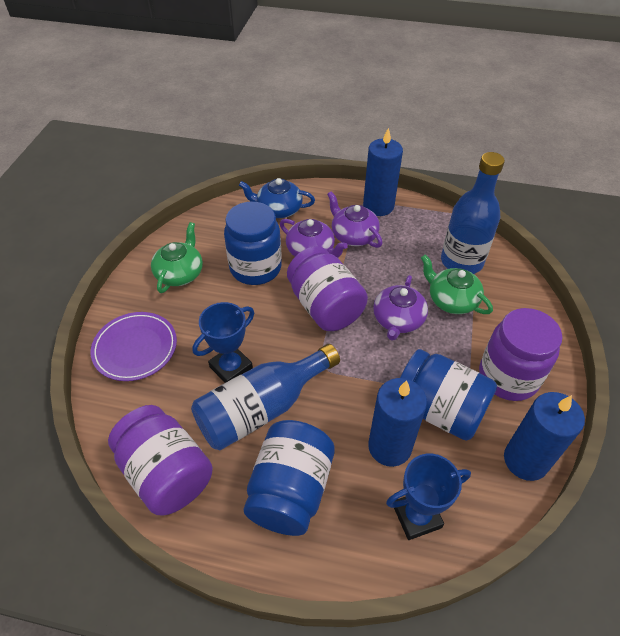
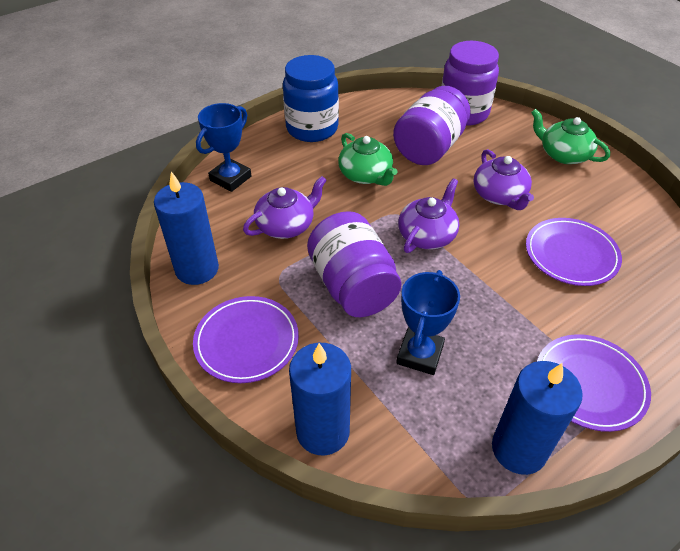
blue bottle: 2 -> 0
blue jar: 3 -> 1
blue teapot: 1 -> 0
purple plate: 1 -> 3

